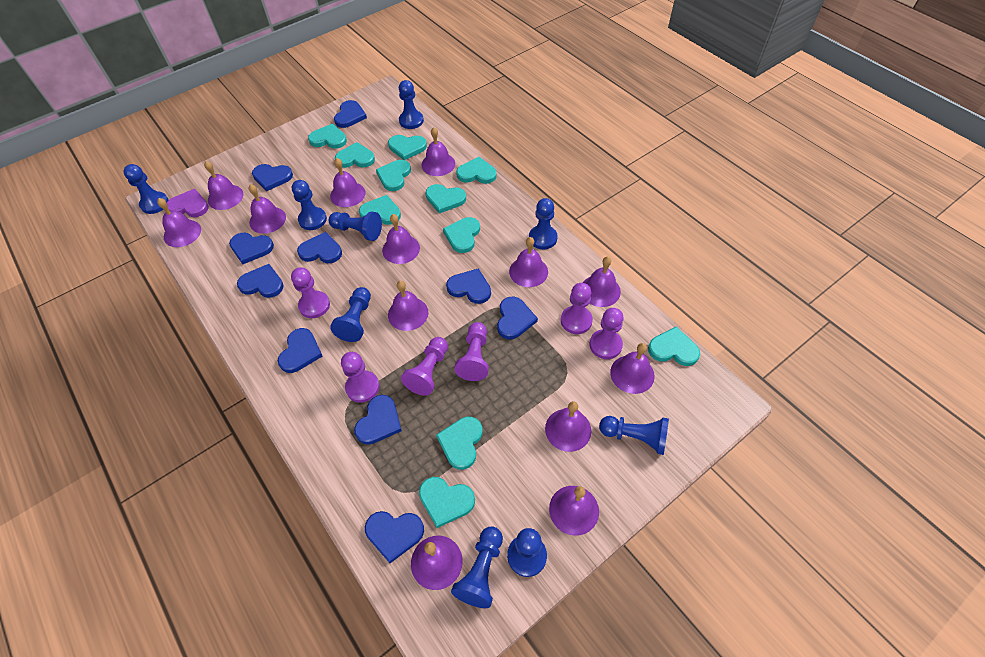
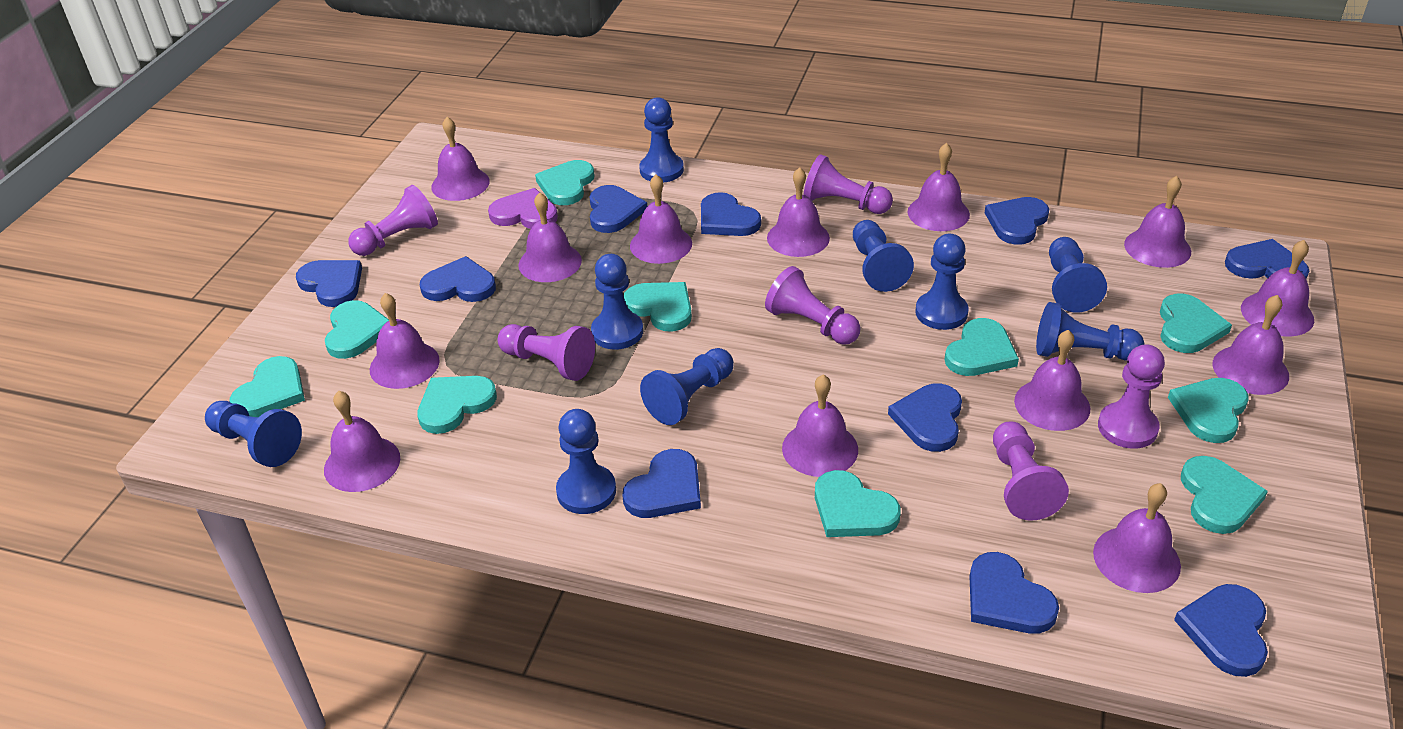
turquoise heart: 11 -> 10

